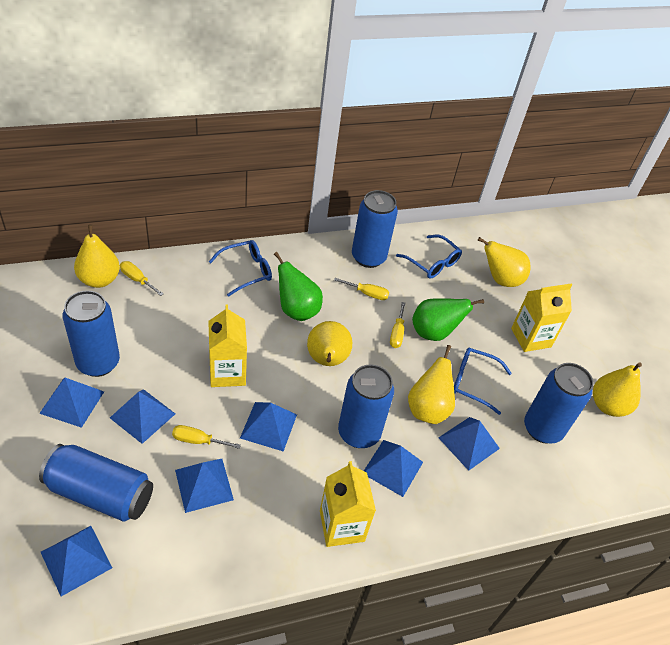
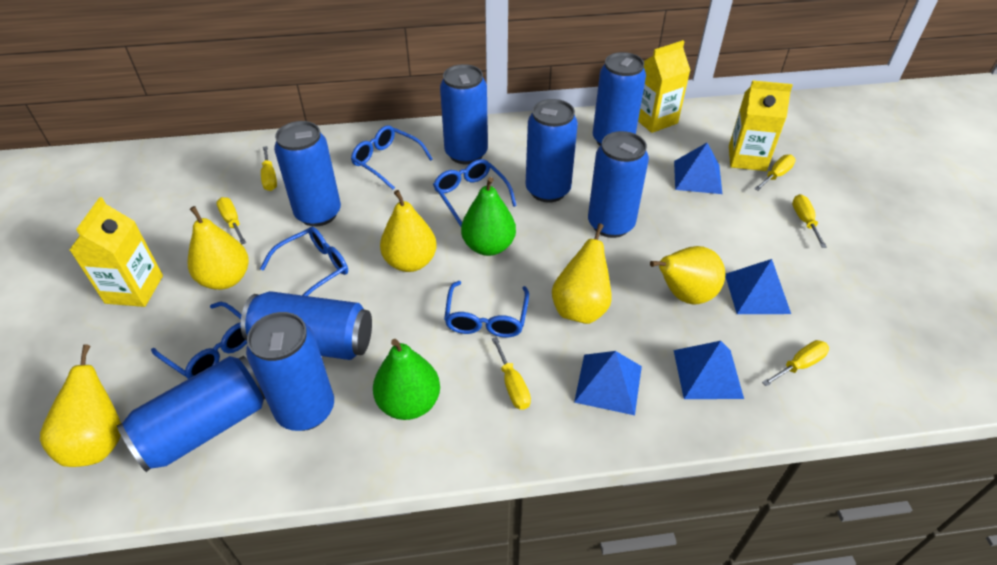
blue can: 5 -> 8
blue glasses: 3 -> 5
blue pyramid: 7 -> 4
yellow screwdriver: 4 -> 6

